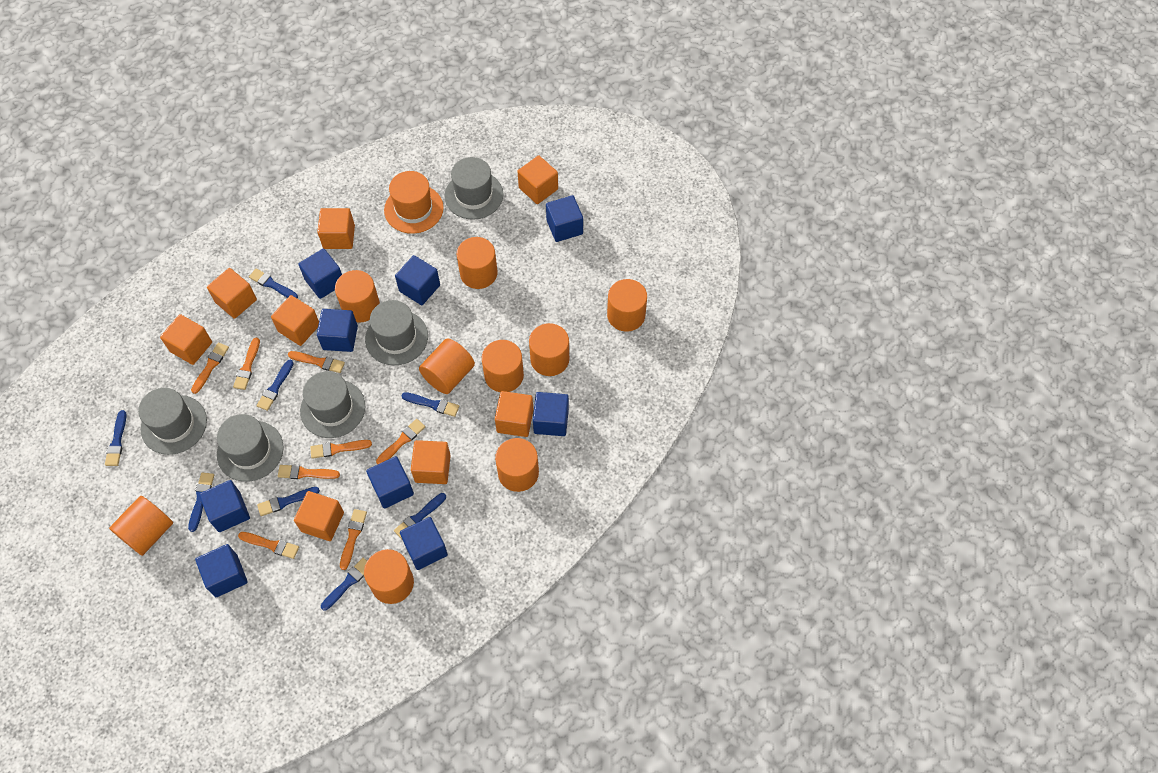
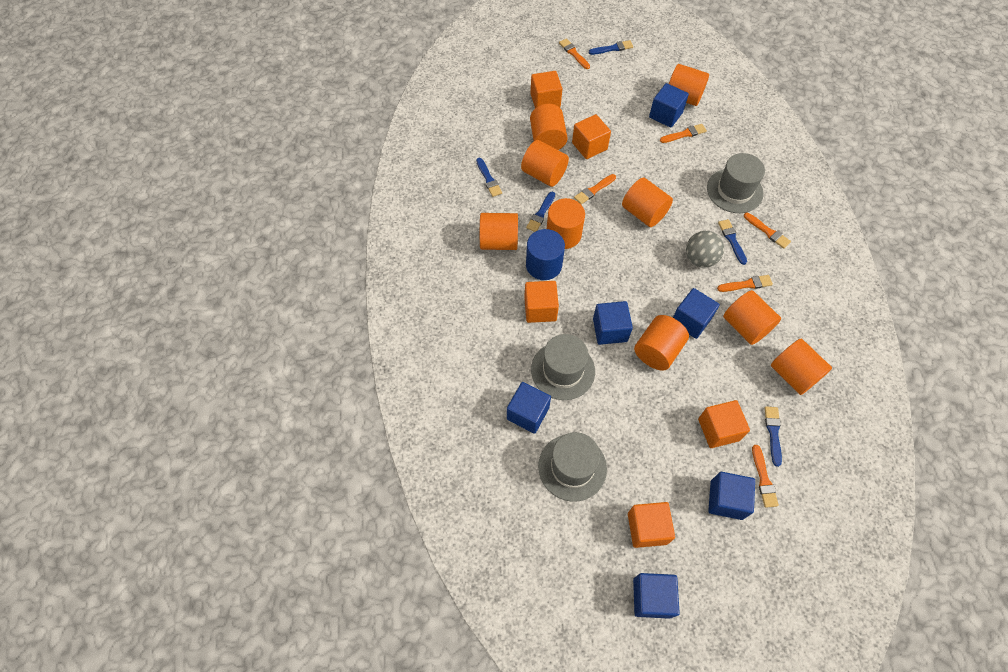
blue brush: 8 -> 5
blue cube: 9 -> 6
blue cylinder: 0 -> 1
grey ball: 0 -> 1
grey hat: 5 -> 3
orange brush: 8 -> 6
orange cube: 8 -> 5
orange hat: 1 -> 0

